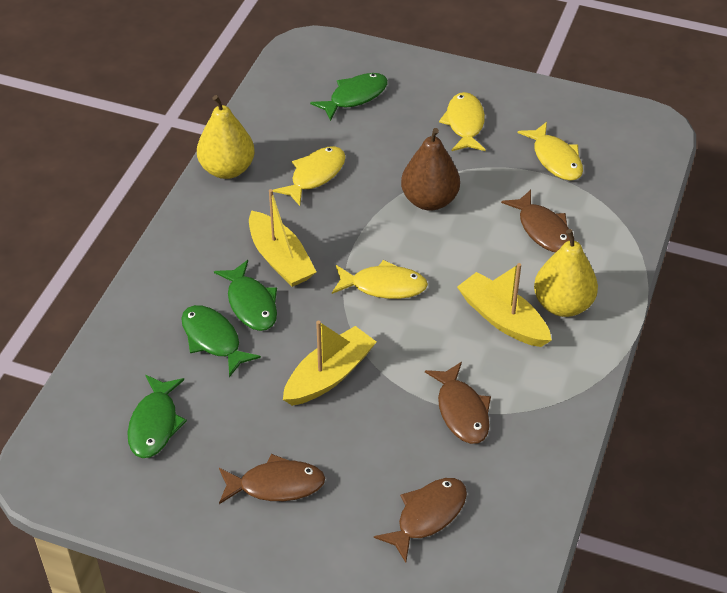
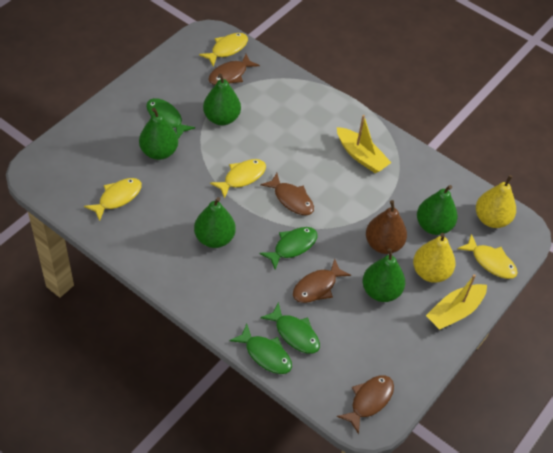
green pear: 0 -> 5
yellow boat: 3 -> 2

